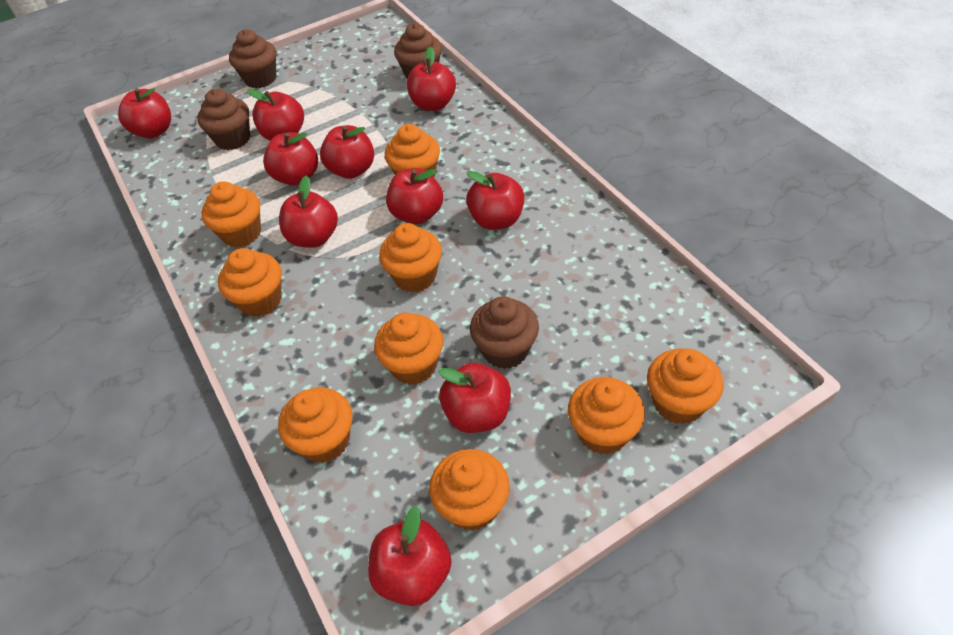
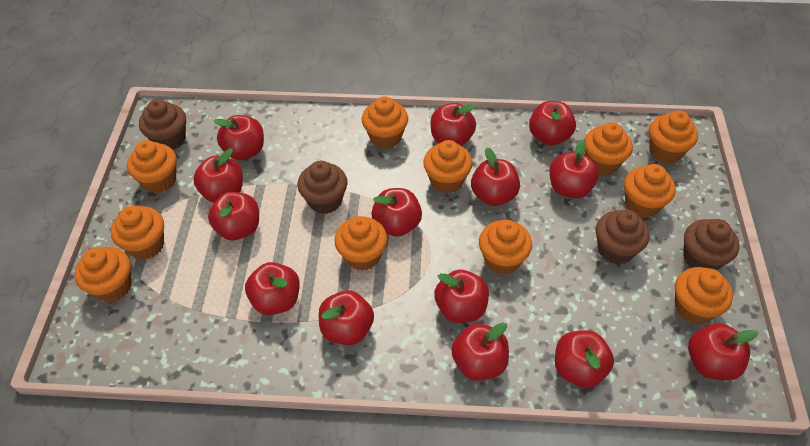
orange cupcake: 9 -> 11
red apple: 10 -> 14

